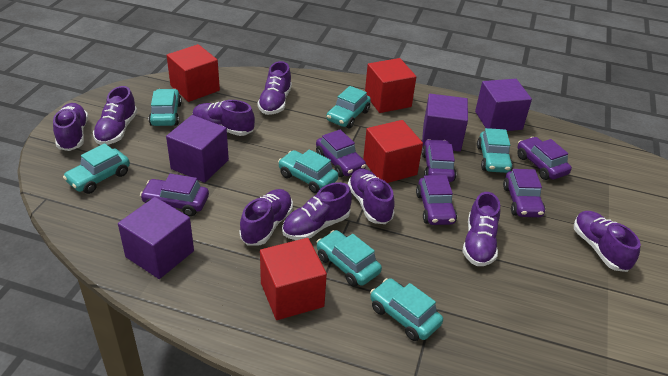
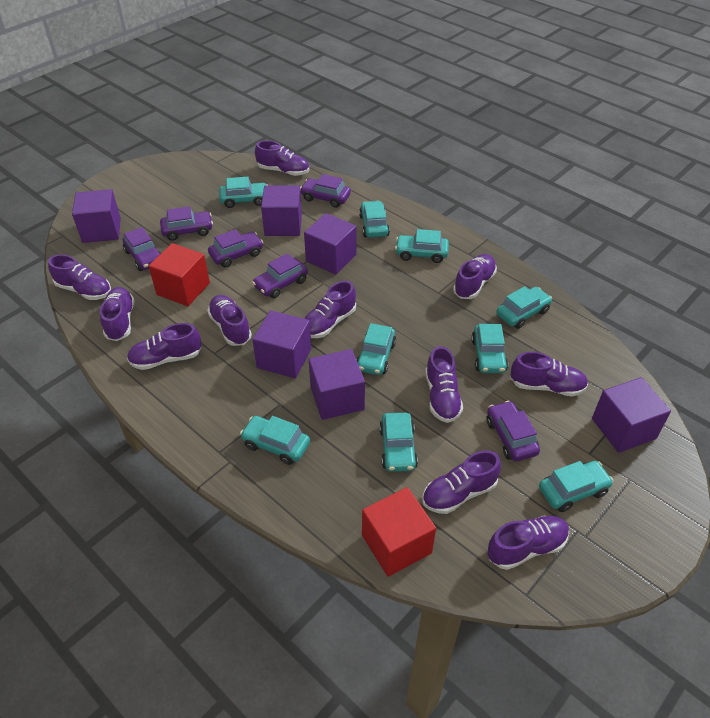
purple cube: 4 -> 6
purple shoe: 9 -> 11
red cube: 4 -> 2
turquoise car: 7 -> 9

